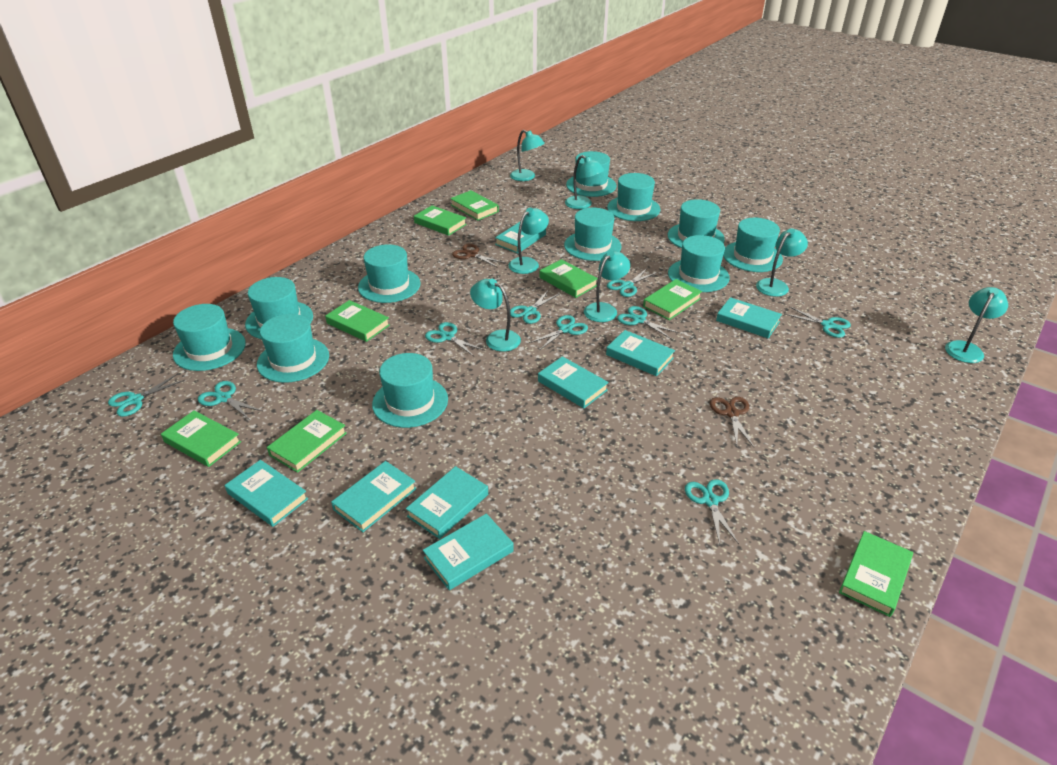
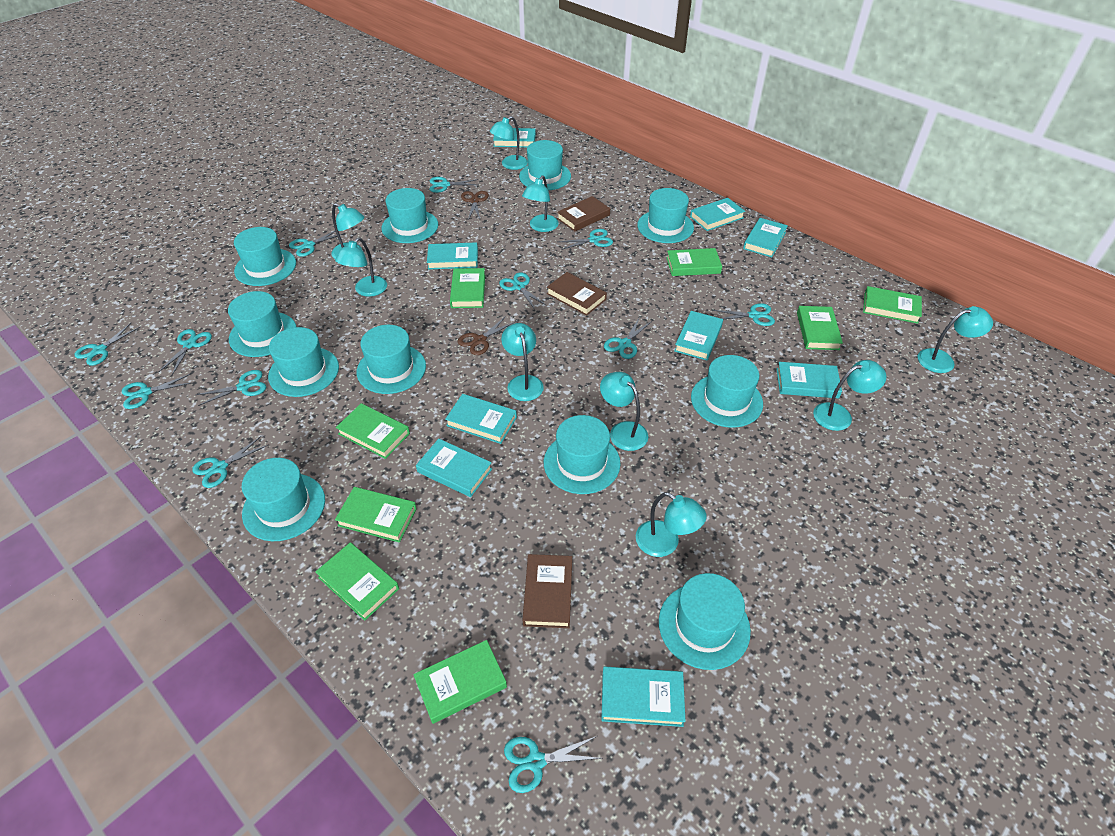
brown book: 0 -> 3
turquoise book: 8 -> 9
turquoise lamp: 7 -> 9
turquoise scissors: 9 -> 12

